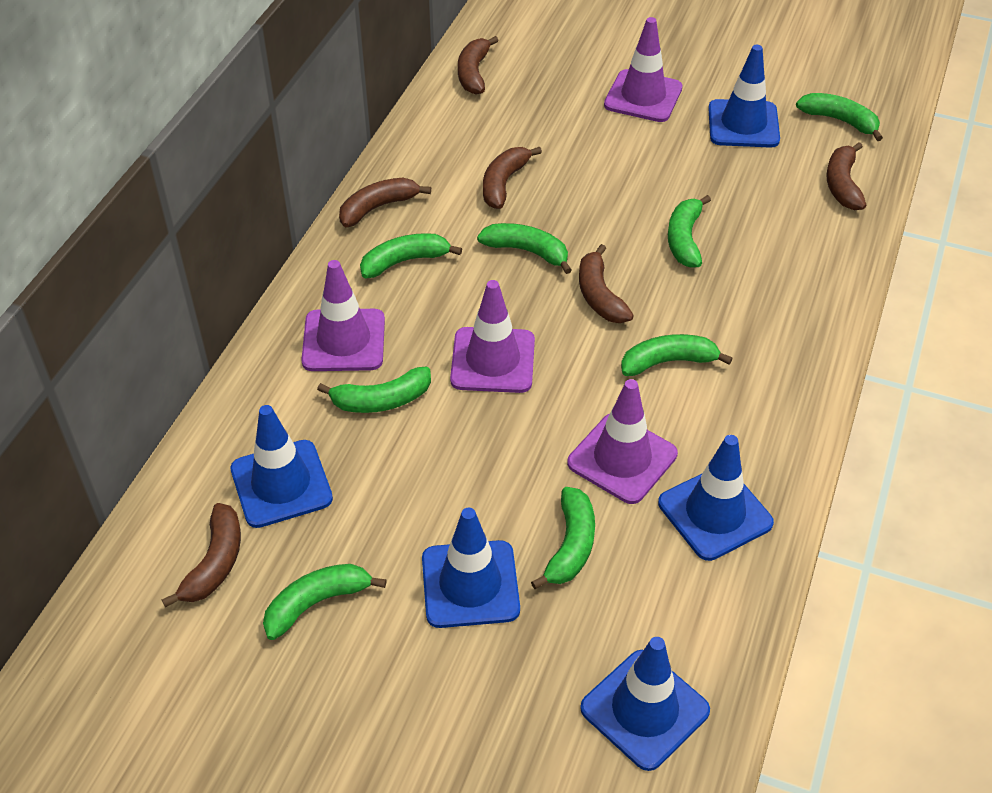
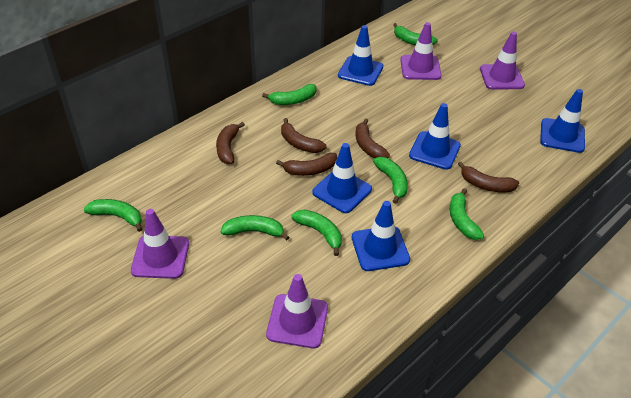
brown banana: 6 -> 5
green banana: 8 -> 7

